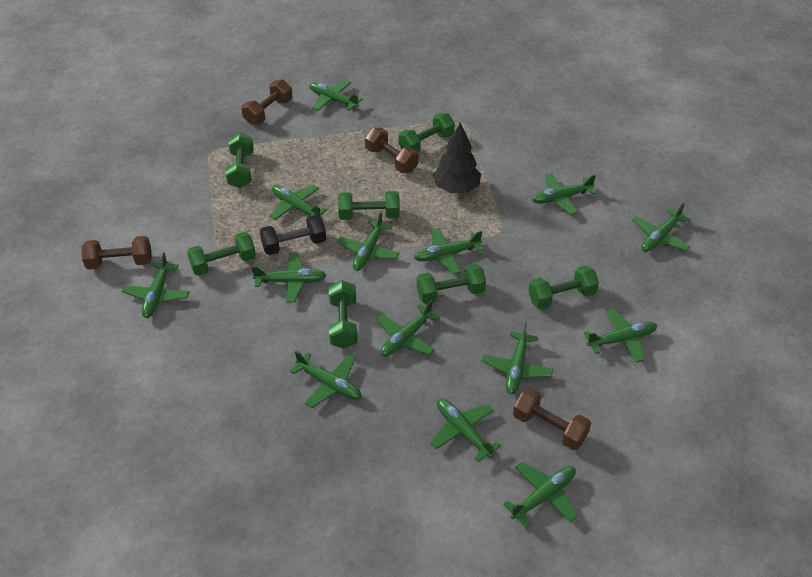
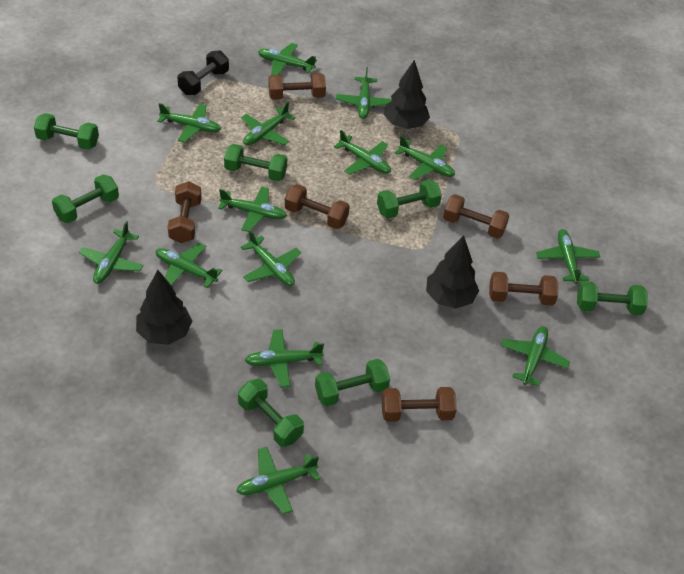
black tree: 1 -> 3
brown dumbbell: 4 -> 6

